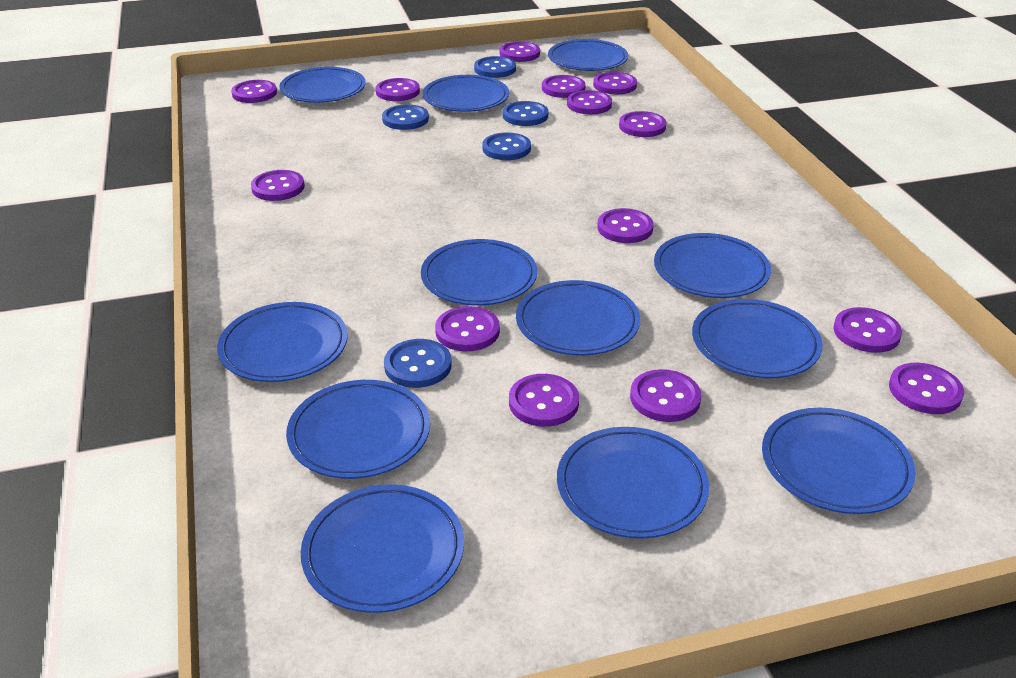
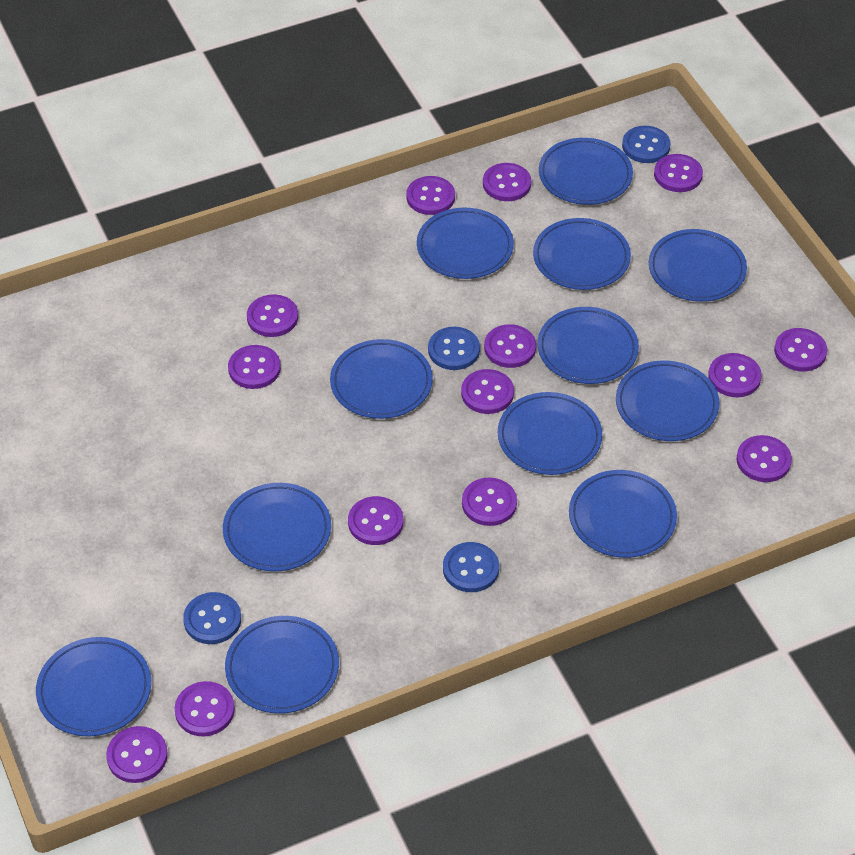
blue button: 5 -> 4

